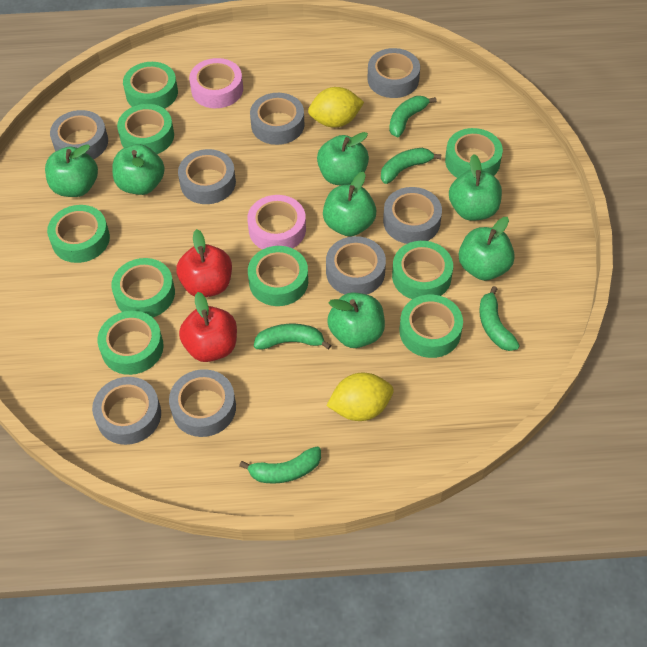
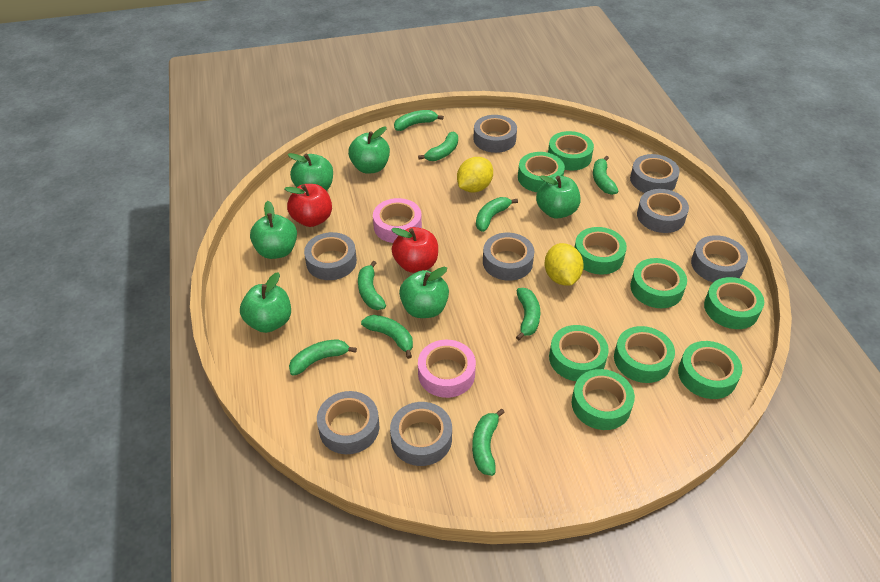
green apple: 7 -> 6
green banana: 5 -> 9

